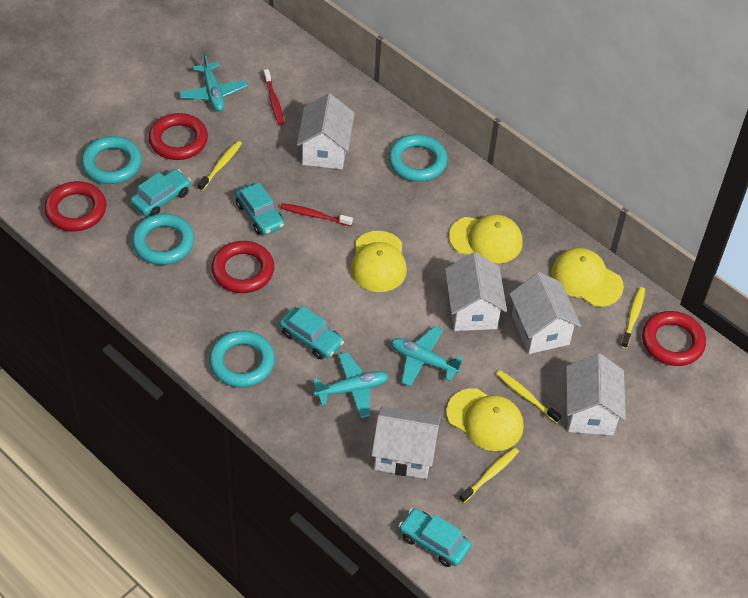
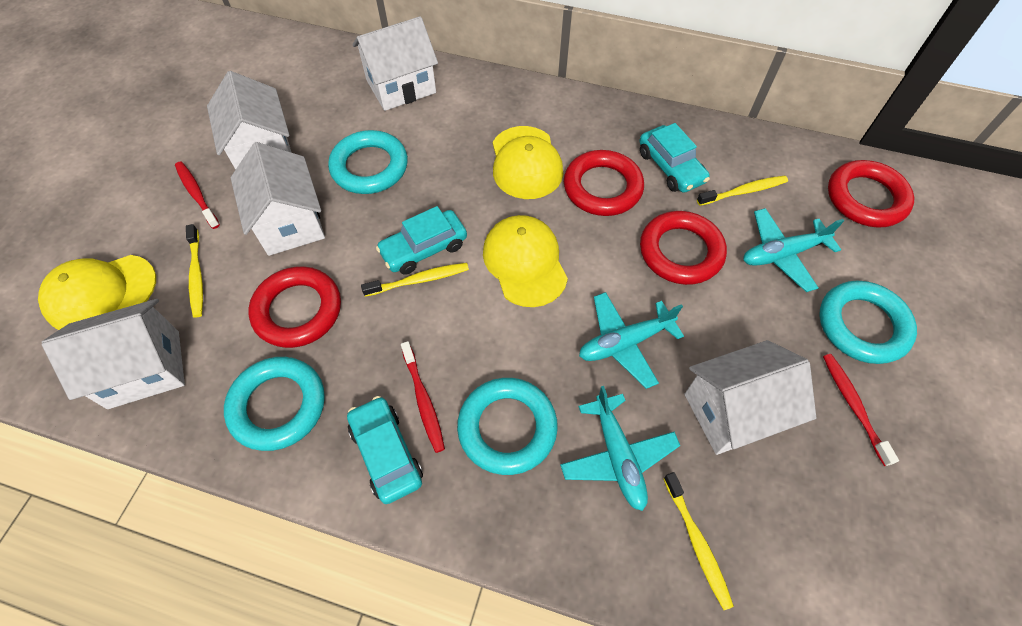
red toothbrush: 2 -> 3
turquoise car: 4 -> 3
yellow cap: 4 -> 3

